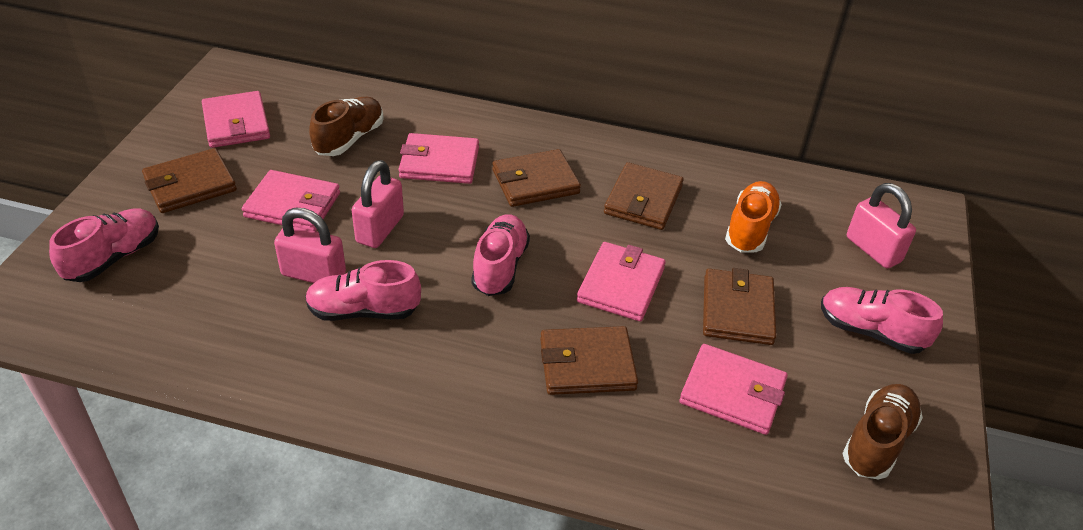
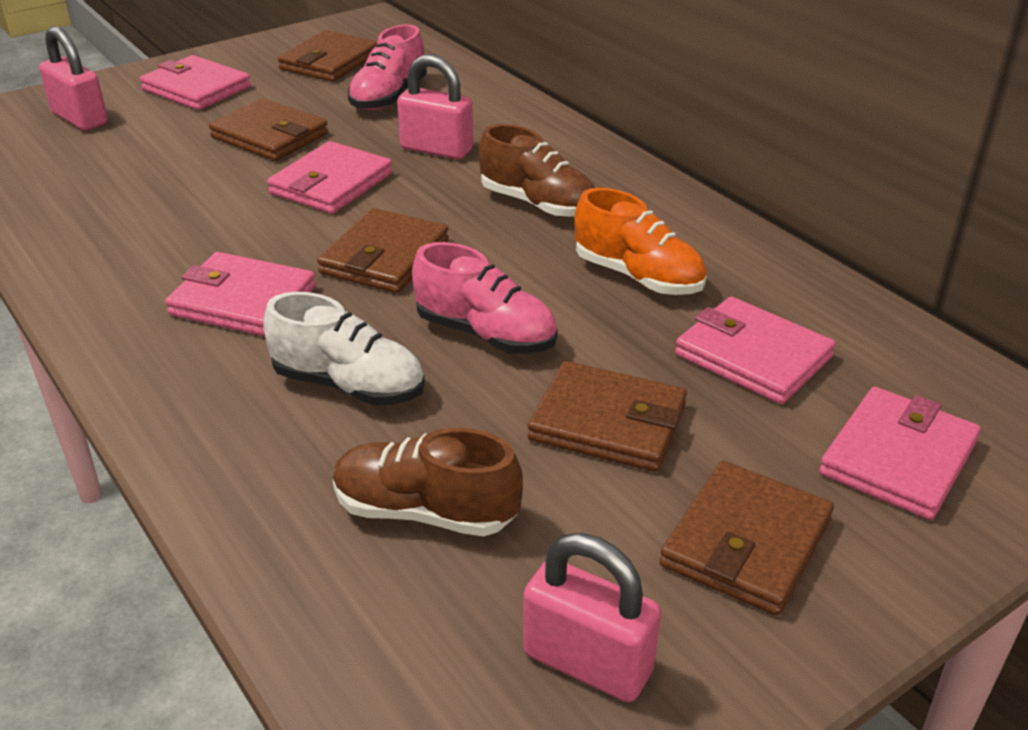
pink shoe: 4 -> 2
white shoe: 0 -> 1

